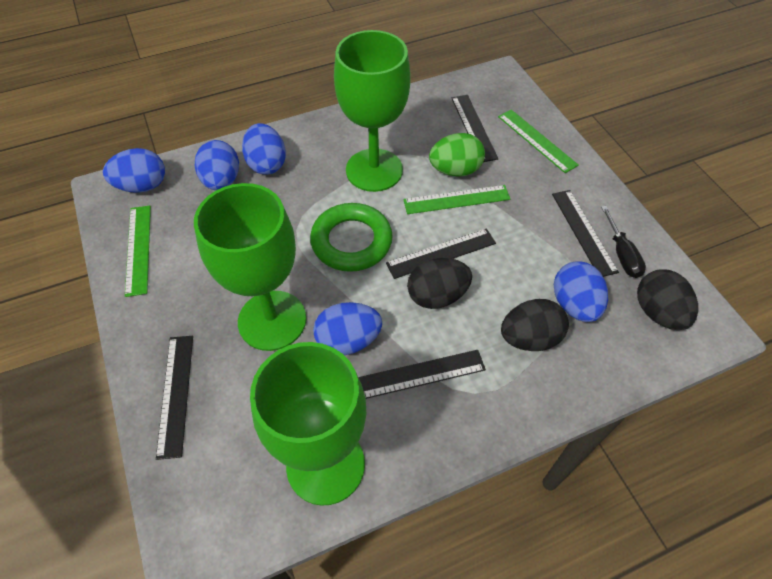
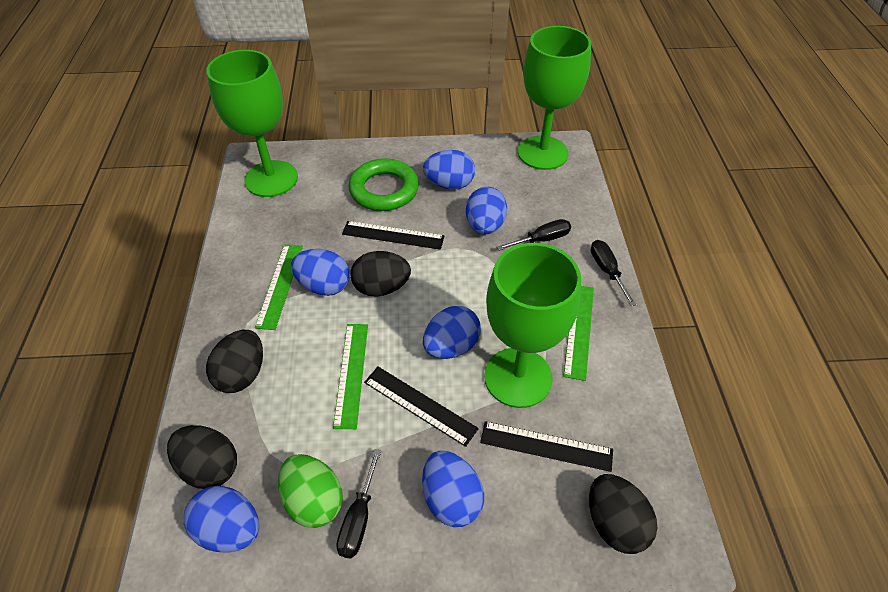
black egg: 3 -> 4
black ruler: 5 -> 3
black screwdriver: 1 -> 3
blue egg: 5 -> 6

